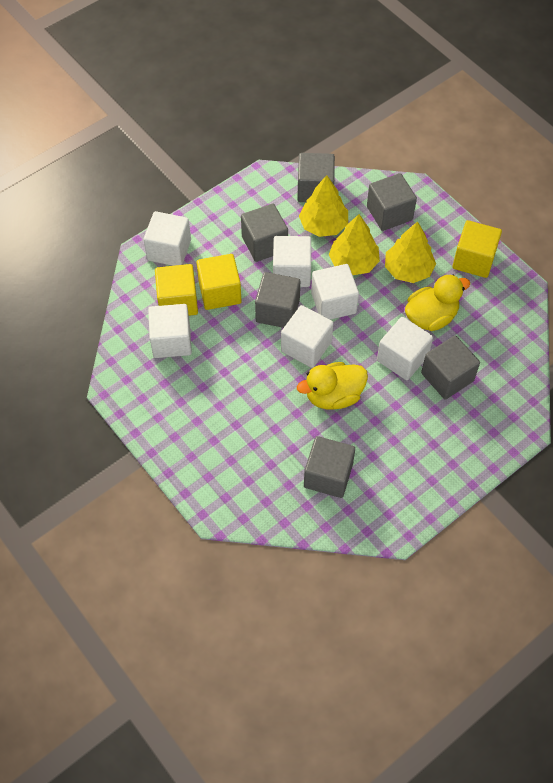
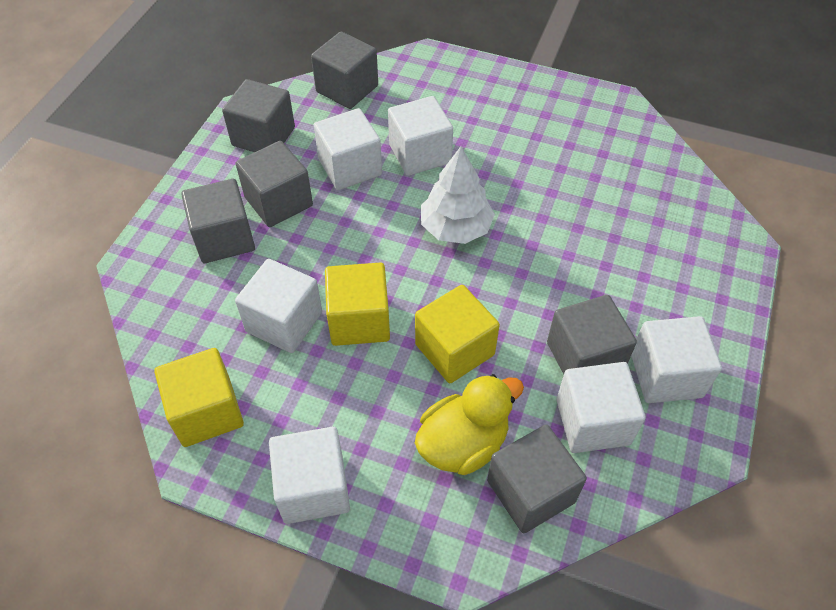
white tree: 0 -> 1
yellow duck: 2 -> 1
yellow tree: 3 -> 0

